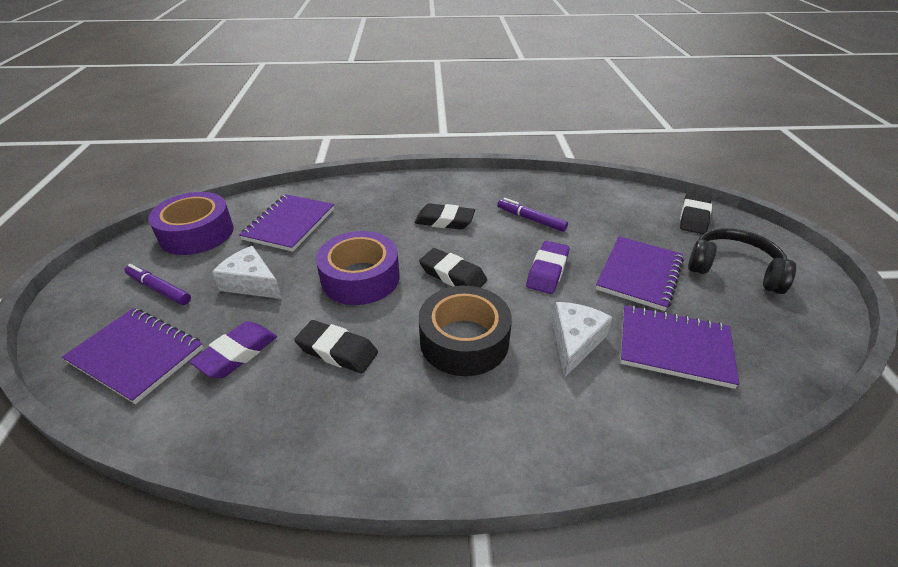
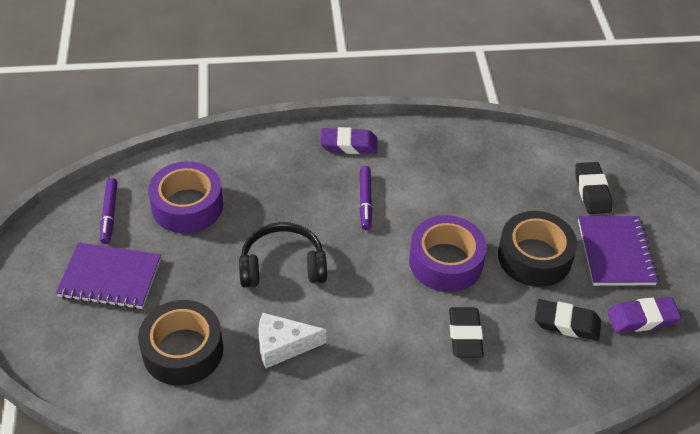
black eraser: 4 -> 3
black tape: 1 -> 2
purple notebook: 4 -> 2
white cheese: 2 -> 1

